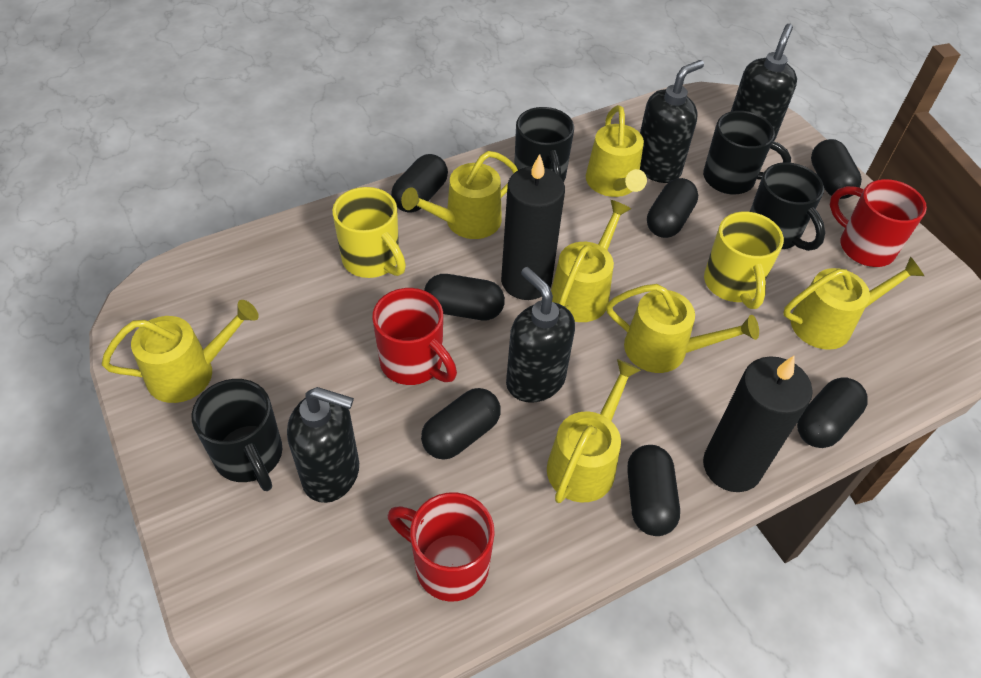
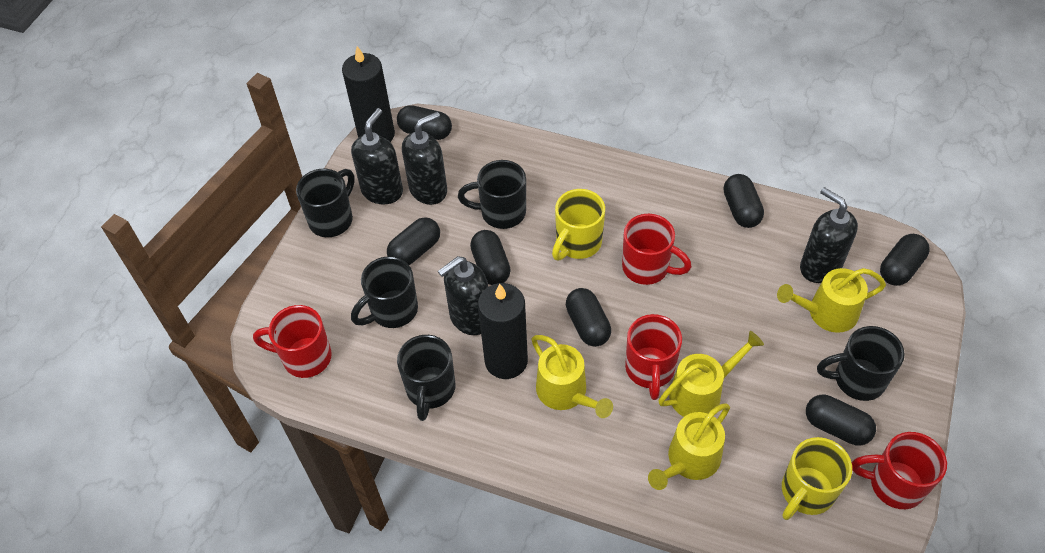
black mug: 4 -> 5
red mug: 3 -> 4
yellow watering can: 7 -> 4

